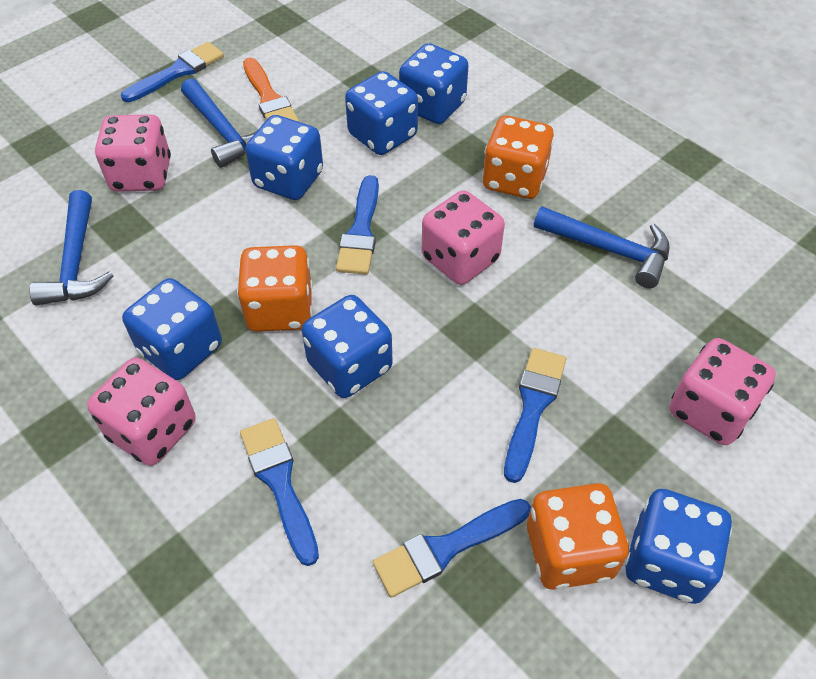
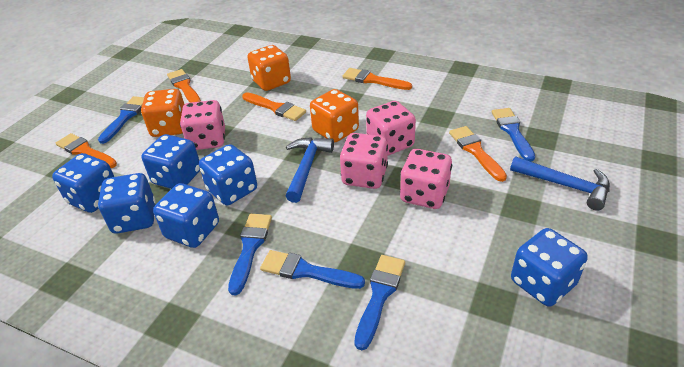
blue hammer: 3 -> 2
orange brush: 1 -> 5

